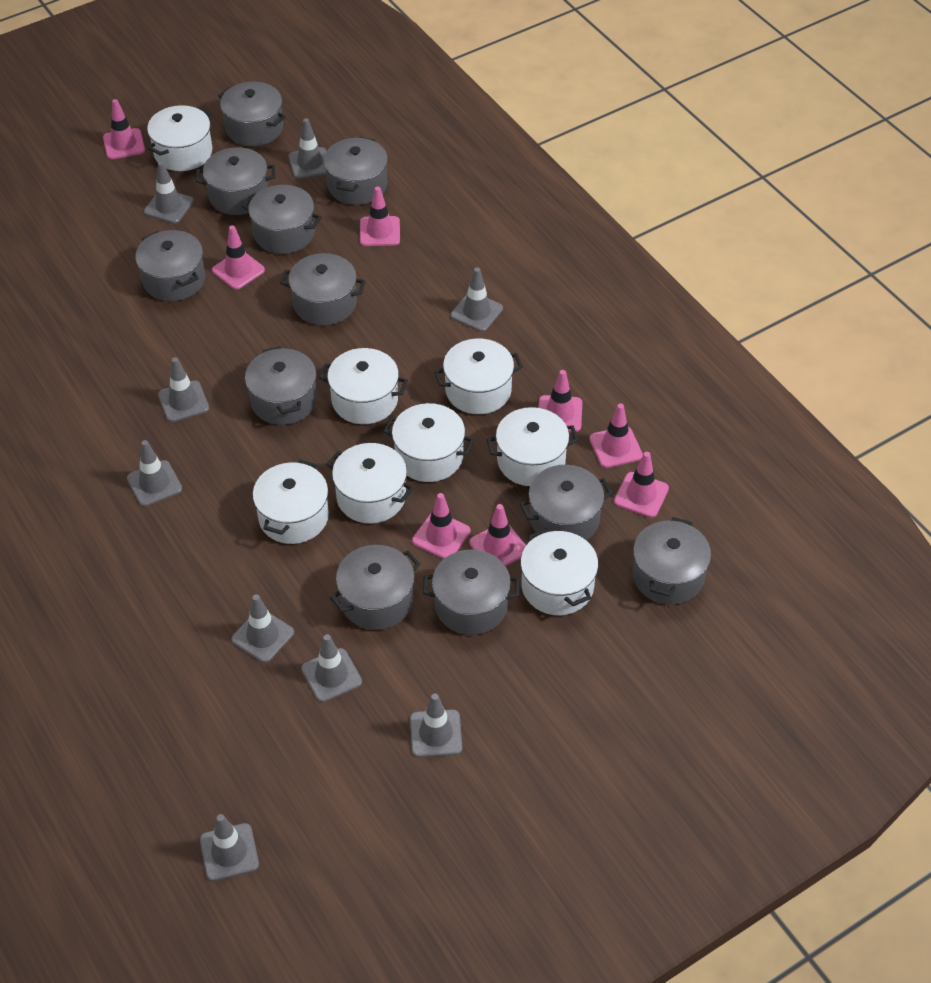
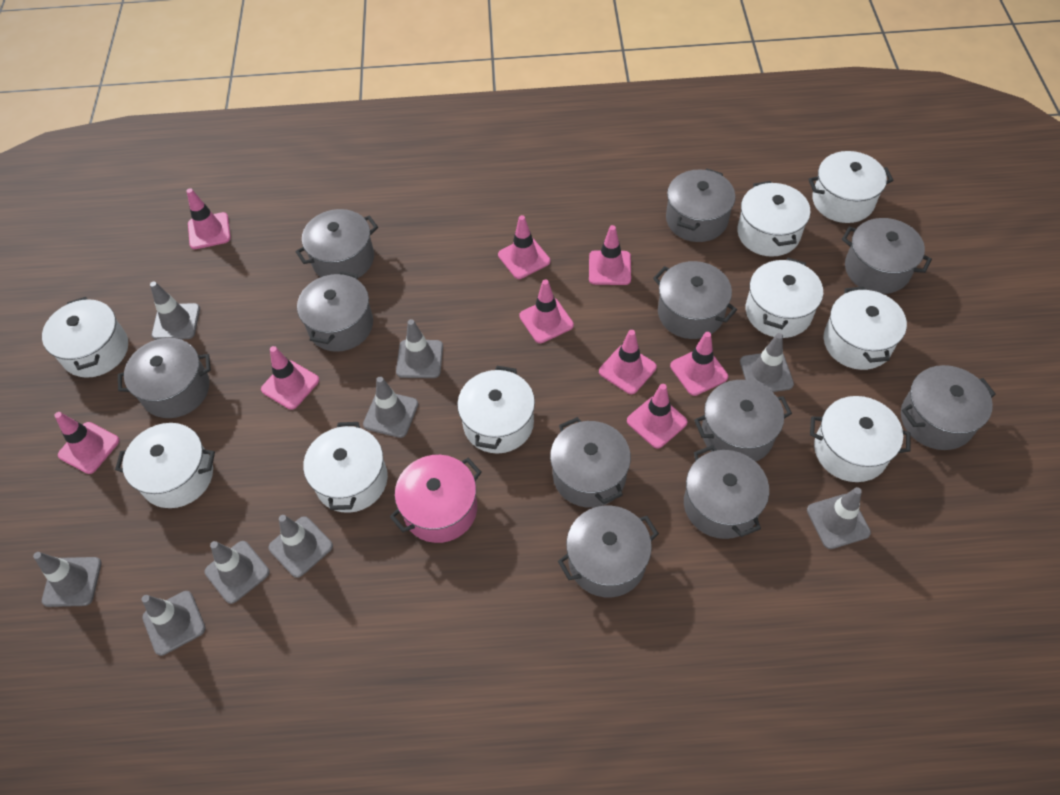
pink pot: 0 -> 1
pink traffic cone: 8 -> 9
white pot: 8 -> 9

